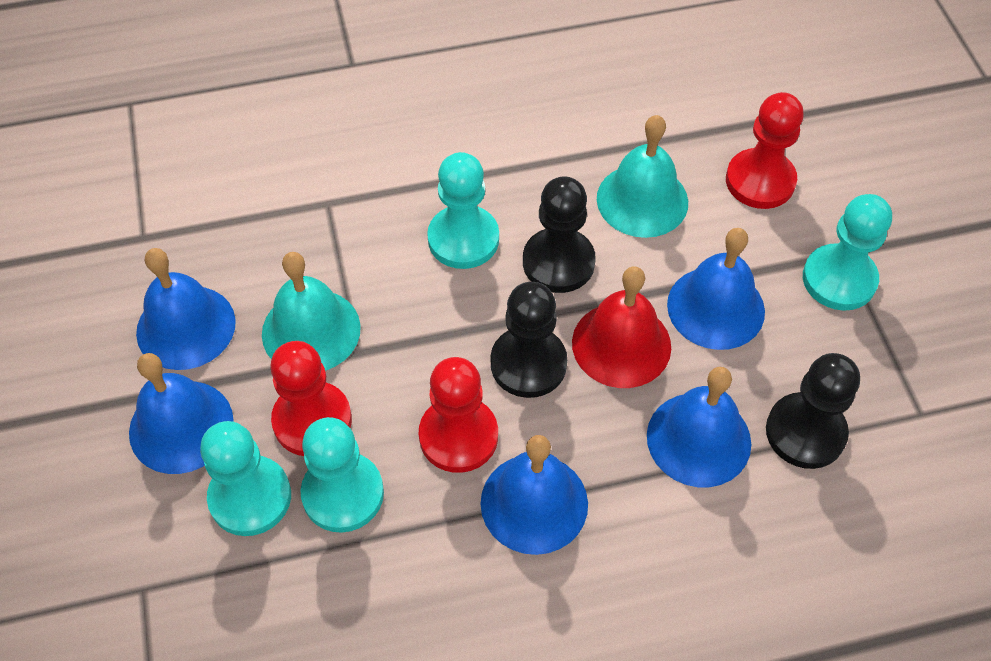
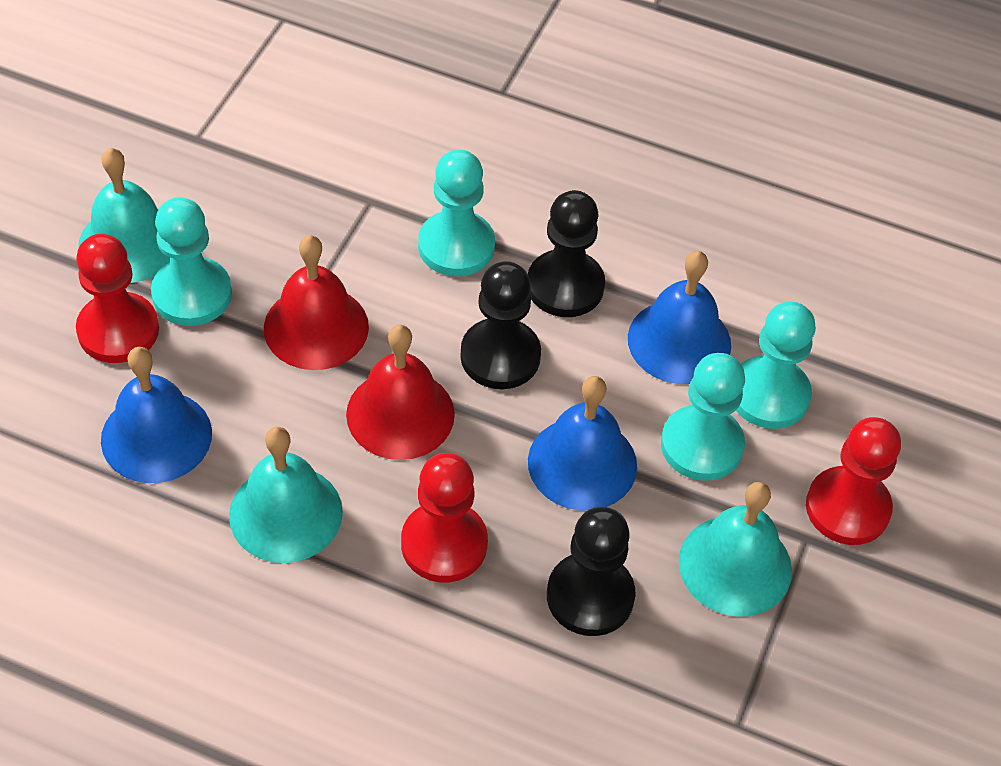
blue bell: 5 -> 3
red bell: 1 -> 2
turquoise bell: 2 -> 3

